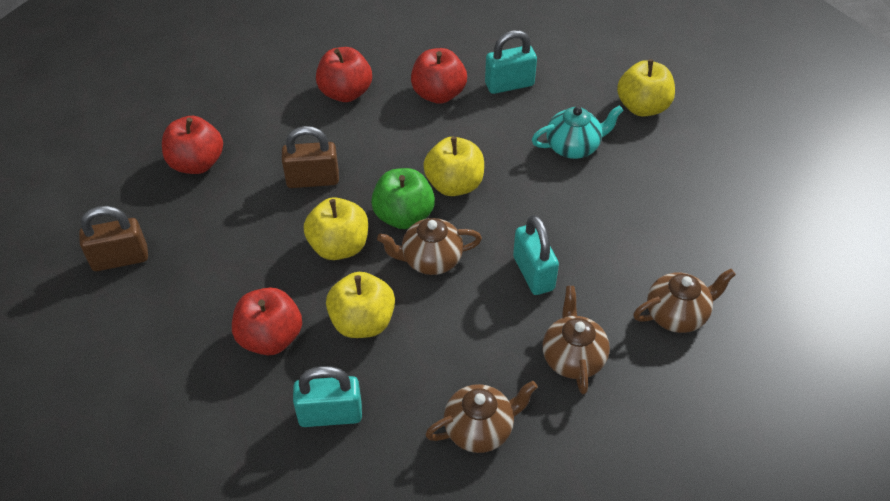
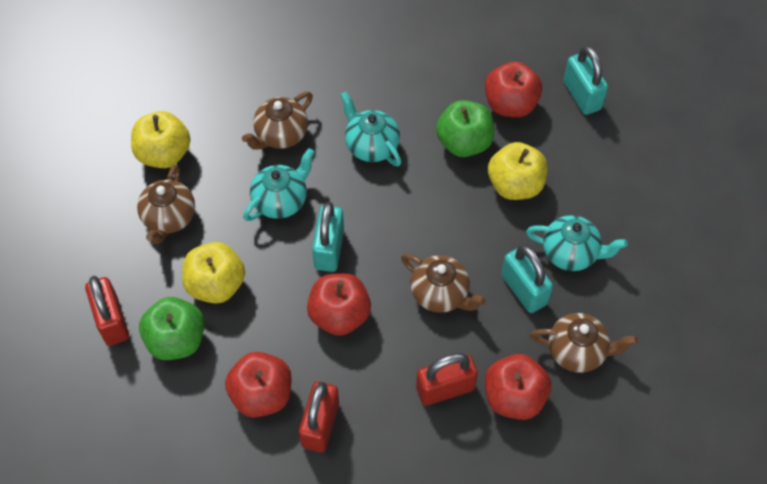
brown padlock: 2 -> 0
green apple: 1 -> 2
red padlock: 0 -> 3
turquoise teapot: 1 -> 3
yellow apple: 4 -> 3

